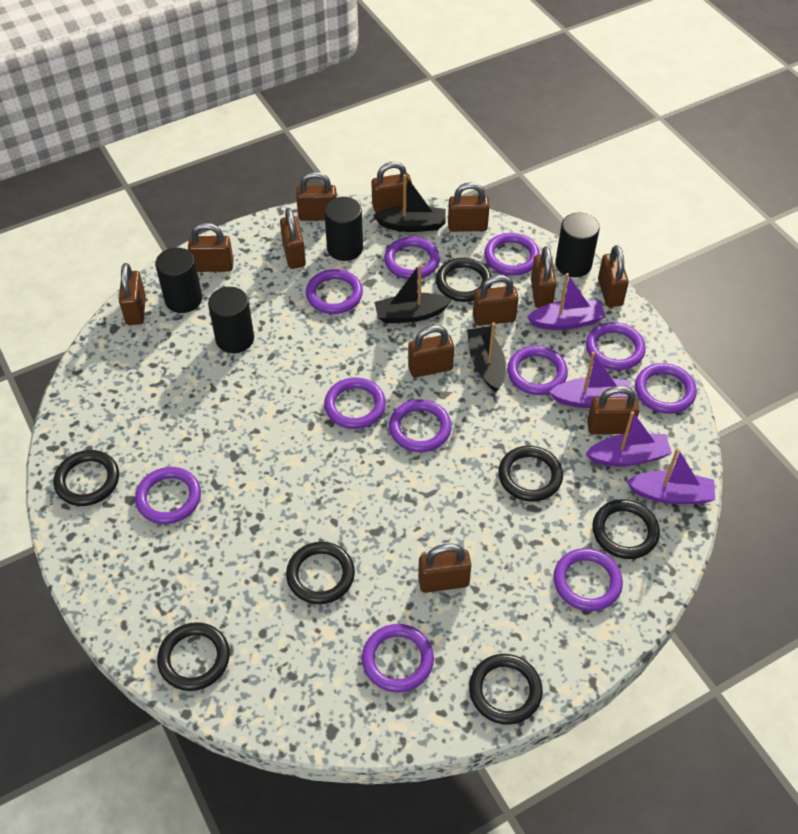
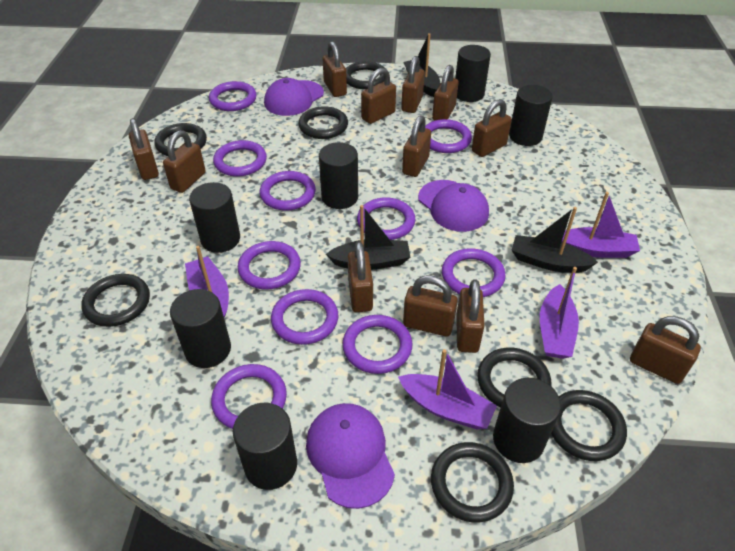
black cylinder: 4 -> 7
purple cap: 0 -> 3
purple ring: 11 -> 10

